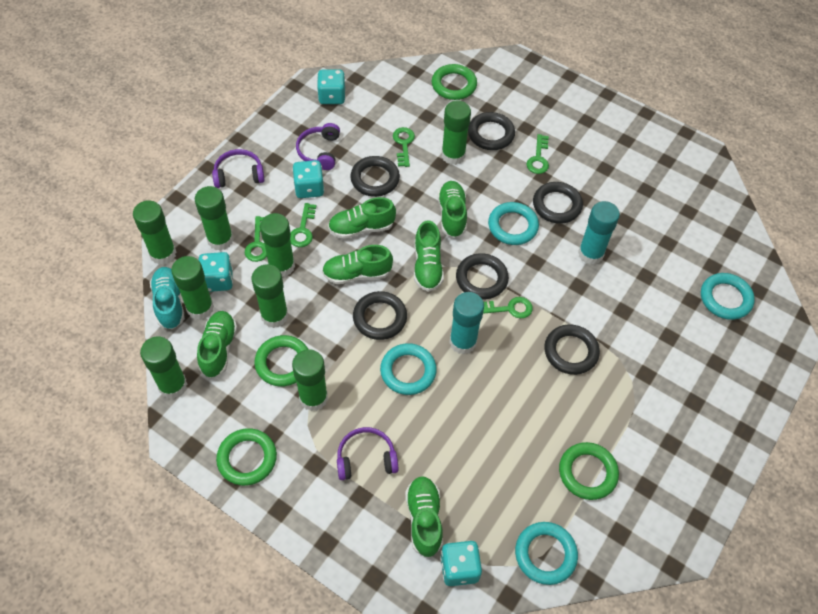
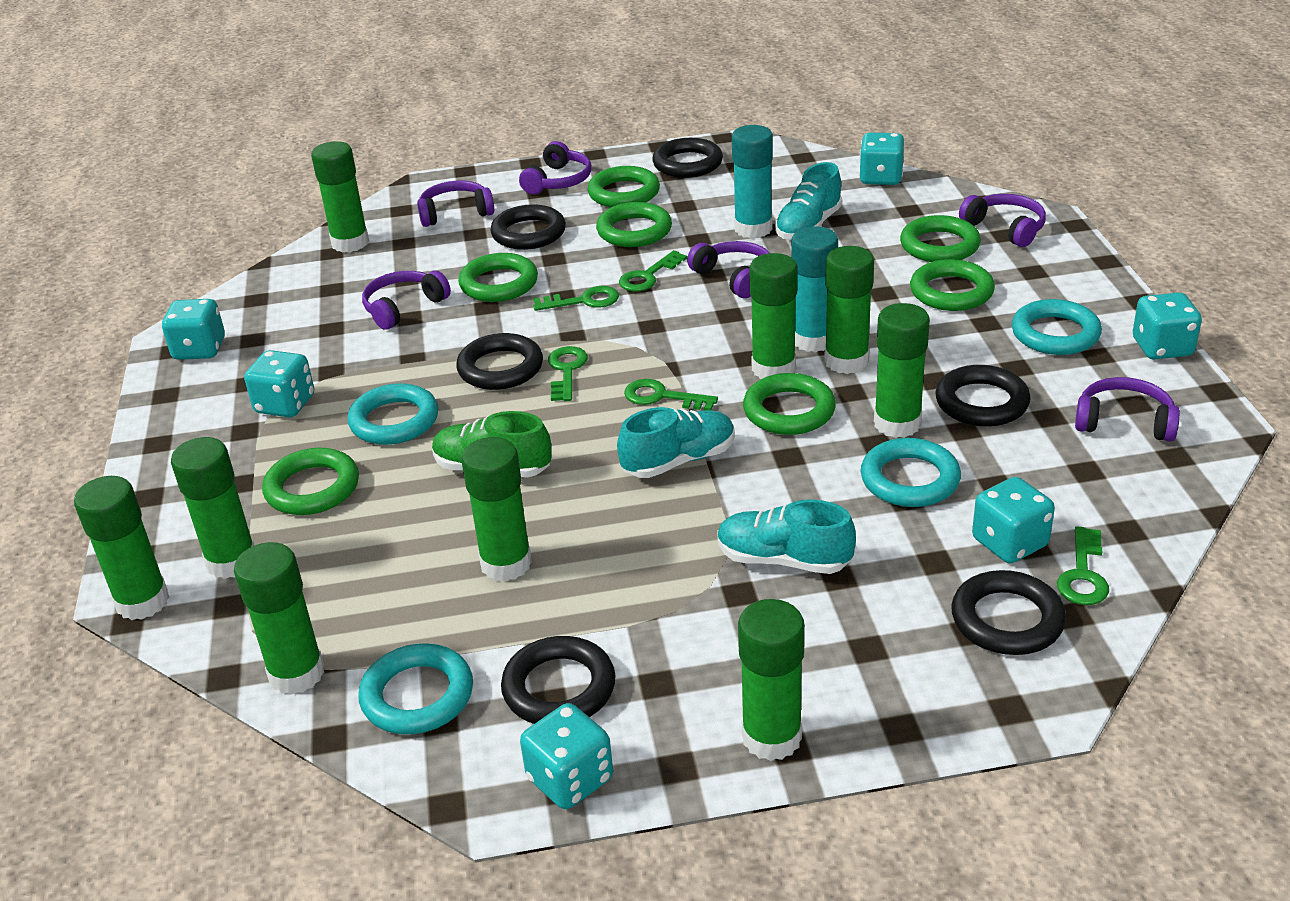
green glue stick: 8 -> 9
green ring: 4 -> 7
green shoe: 6 -> 1
purple headphones: 3 -> 6
turquoise dice: 4 -> 6
turquoise shoe: 1 -> 3

